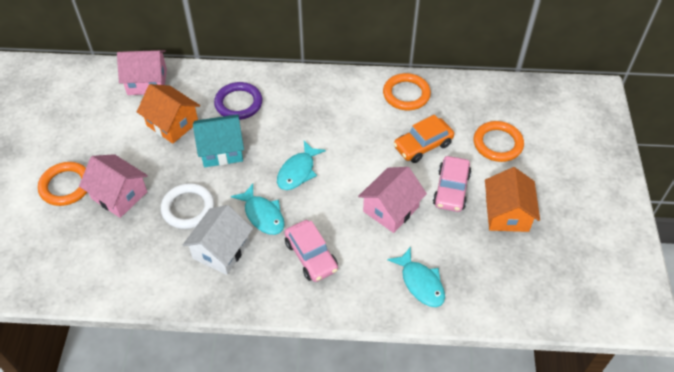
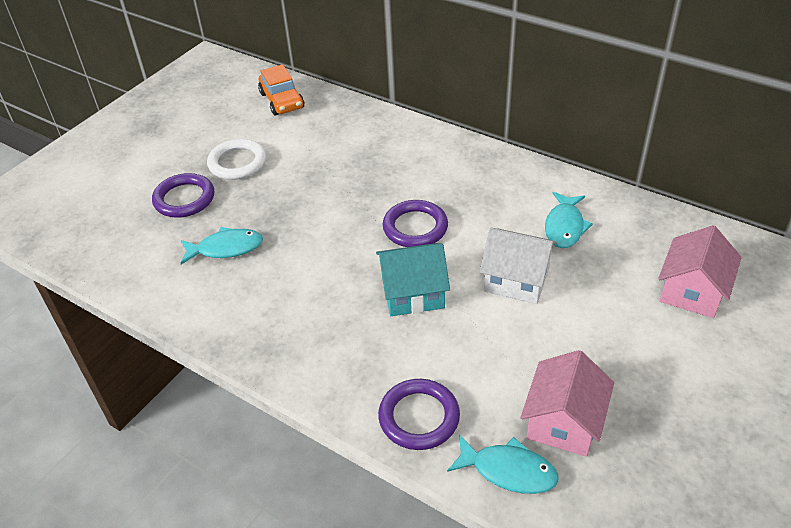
orange house: 2 -> 0
orange ring: 3 -> 0
pink car: 2 -> 0
pink house: 3 -> 2
purple ring: 1 -> 3

